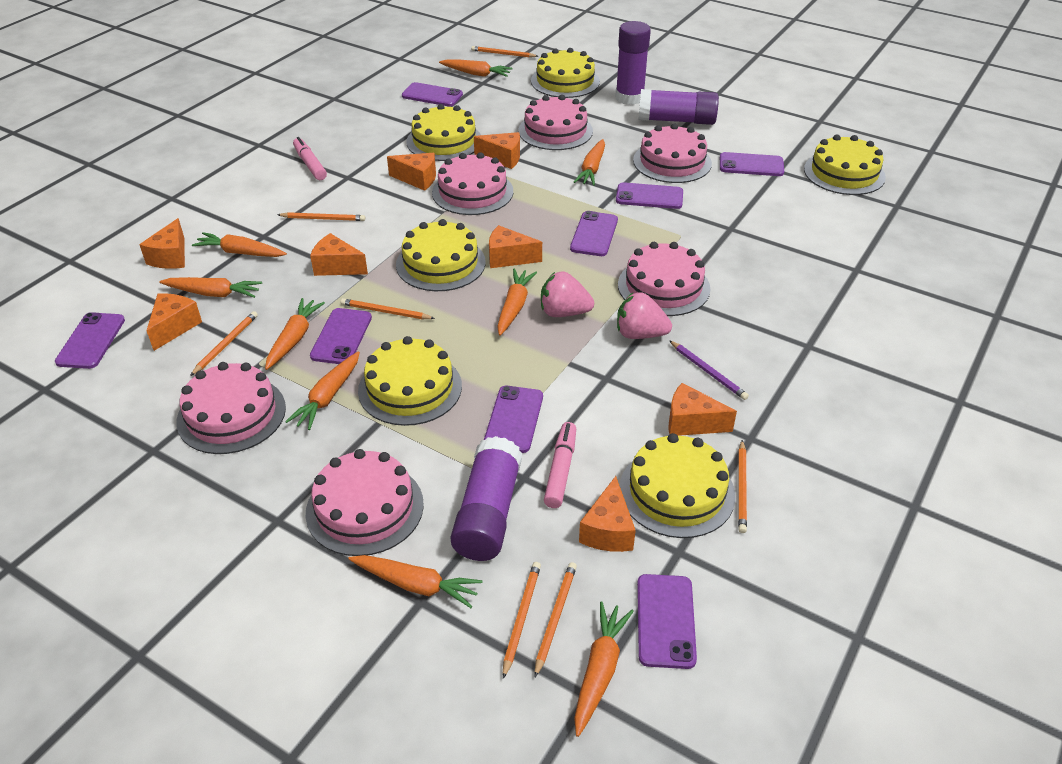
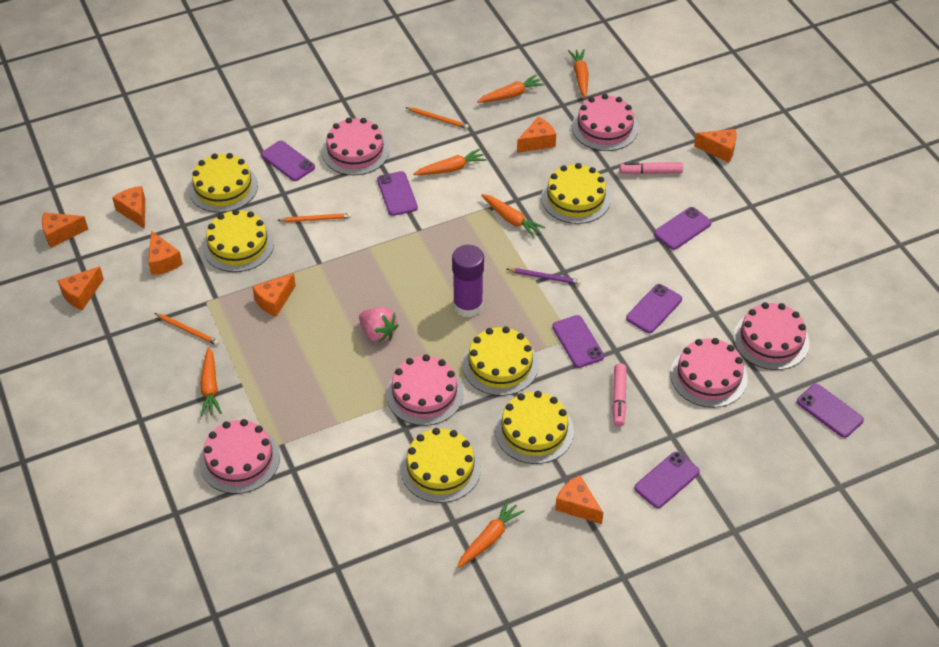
orange carrot: 9 -> 6
orange pencil: 7 -> 3
pink strawberry: 2 -> 1
purple glue stick: 3 -> 1
purple phone: 8 -> 7

